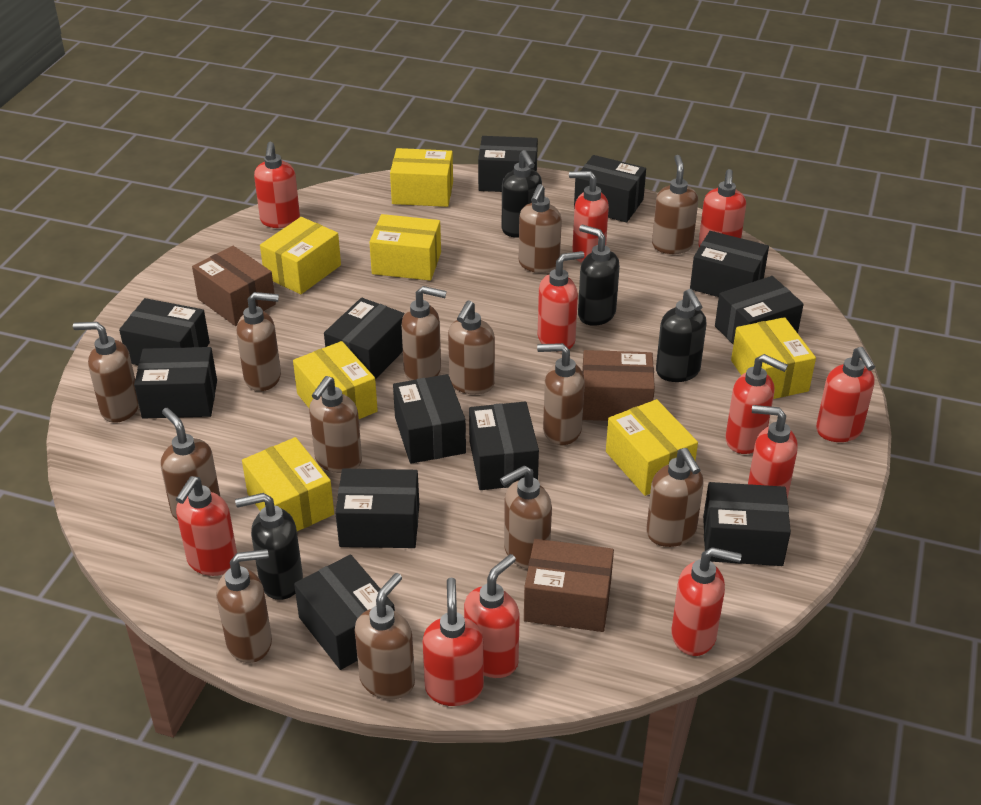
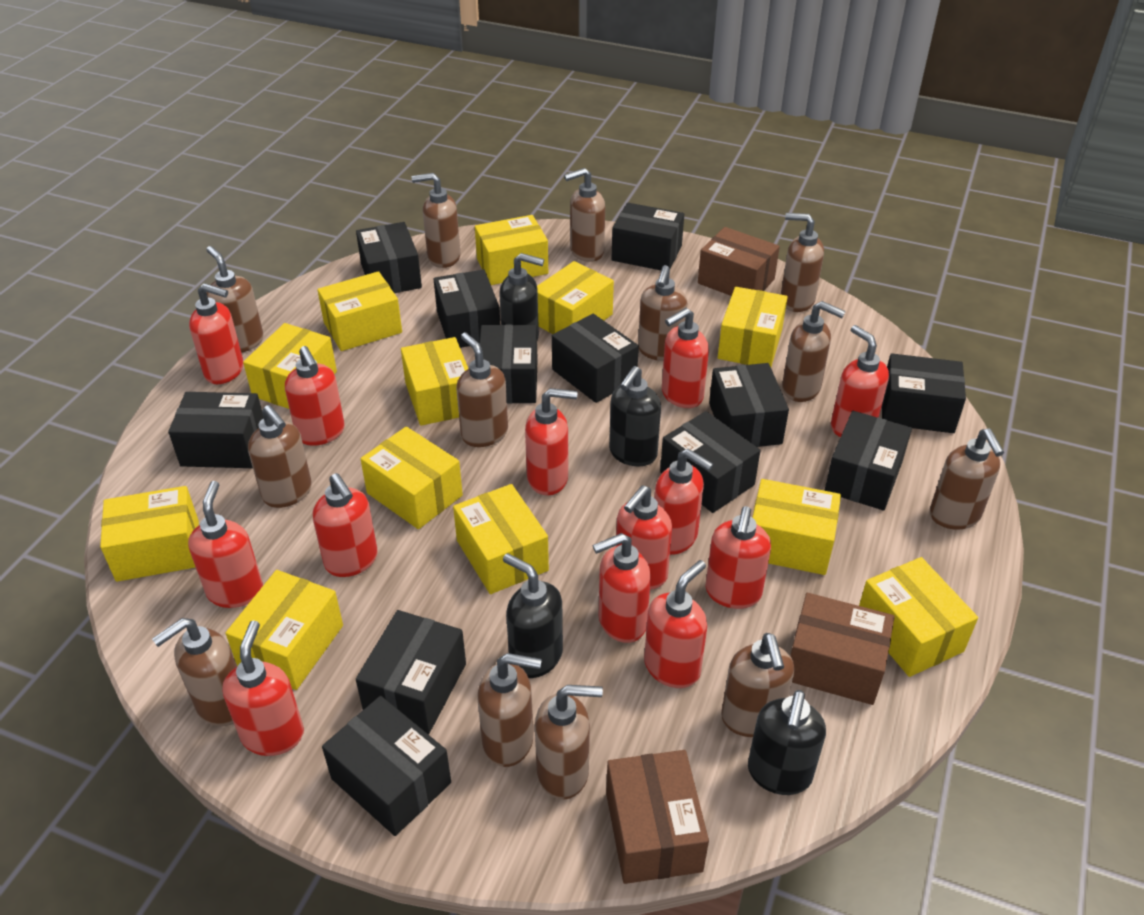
red soap dispenser: 11 -> 13
yellow box: 7 -> 12

